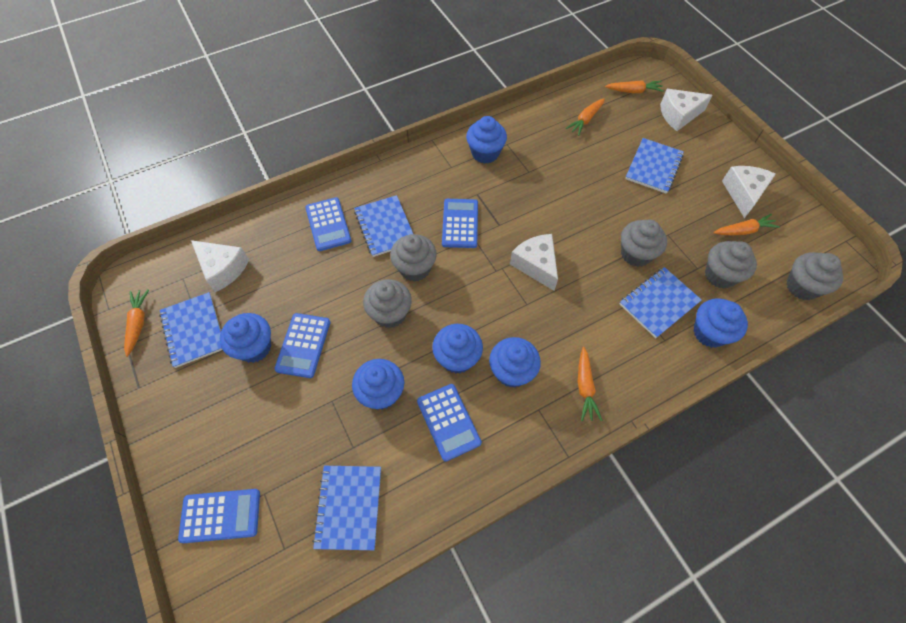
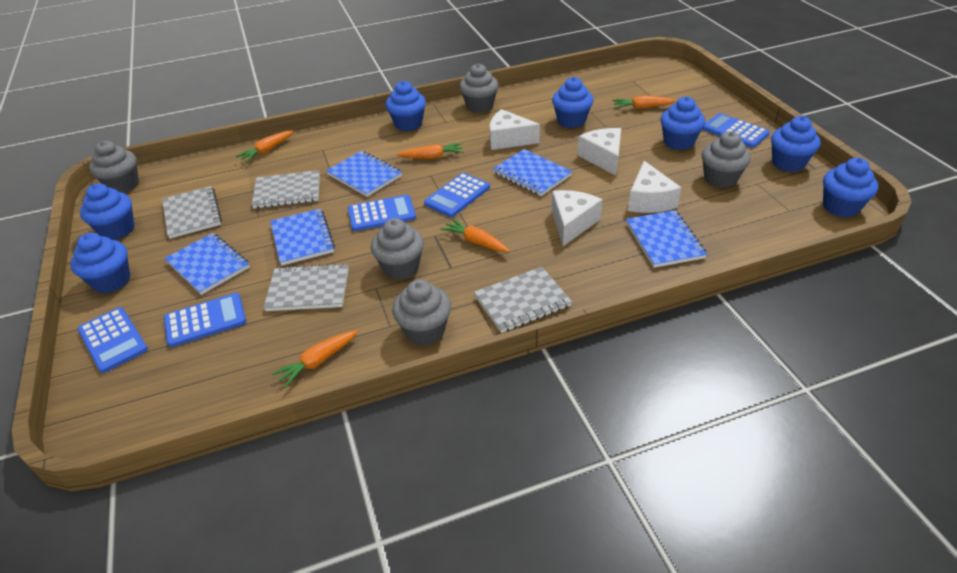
blue cupcake: 6 -> 7
grey notebook: 0 -> 4

